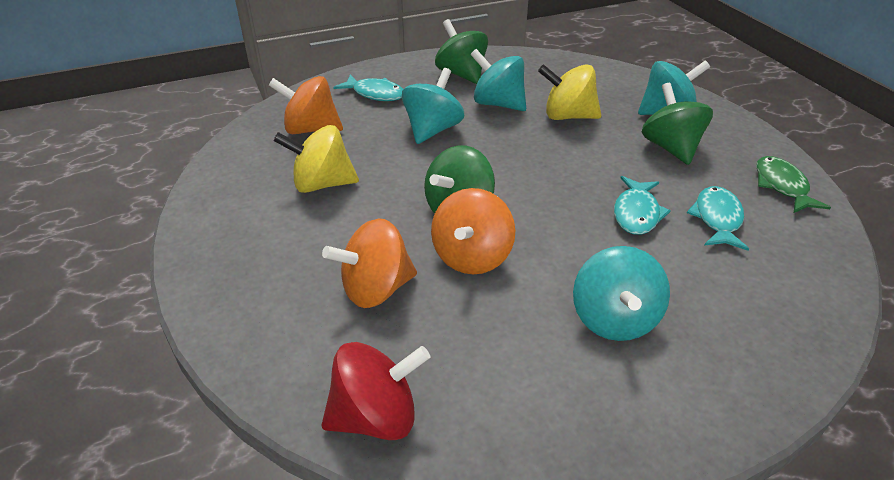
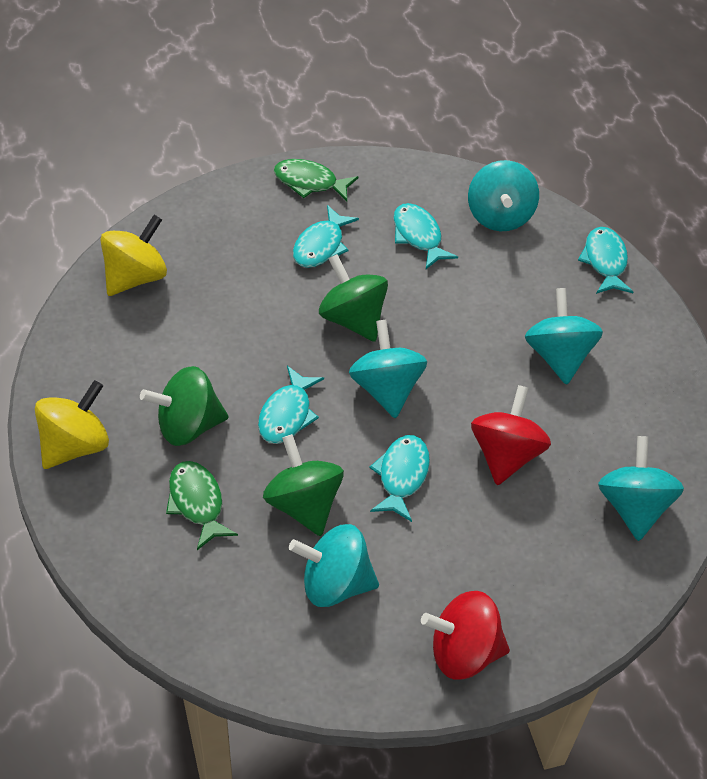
green fish: 1 -> 2
orange spinning top: 3 -> 0
red spinning top: 1 -> 2
turquoise fish: 3 -> 5
turquoise spinning top: 4 -> 5

